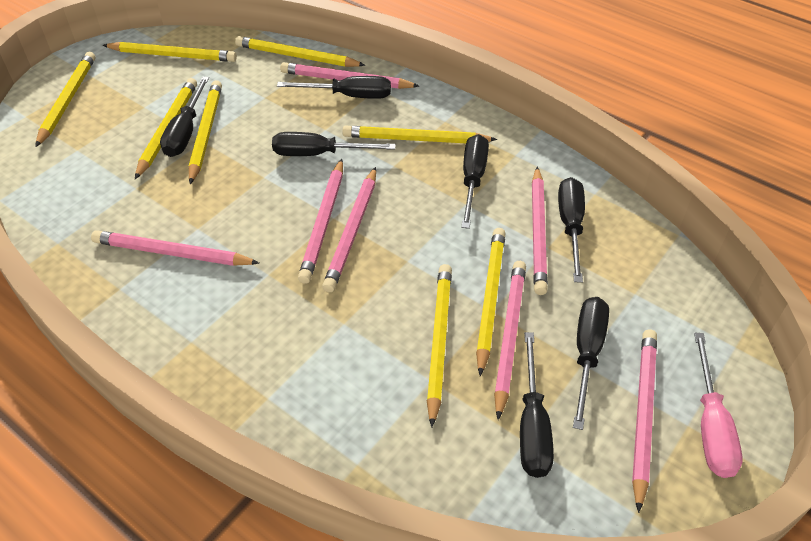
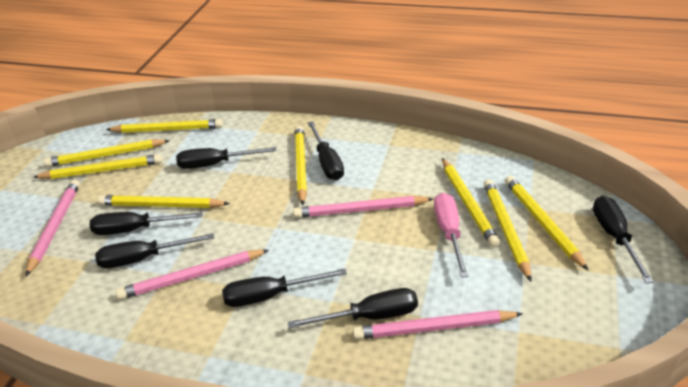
pink pencil: 7 -> 4

